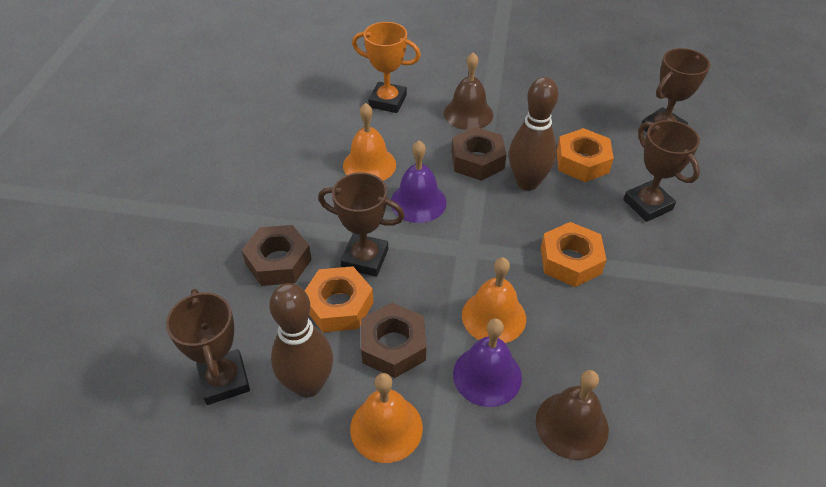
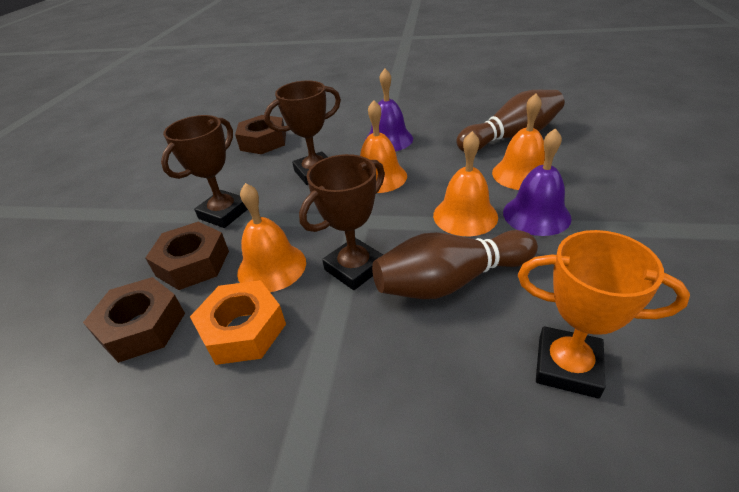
brown bell: 2 -> 0
brown trophy: 4 -> 3
orange bell: 3 -> 4
orange nut: 3 -> 1

